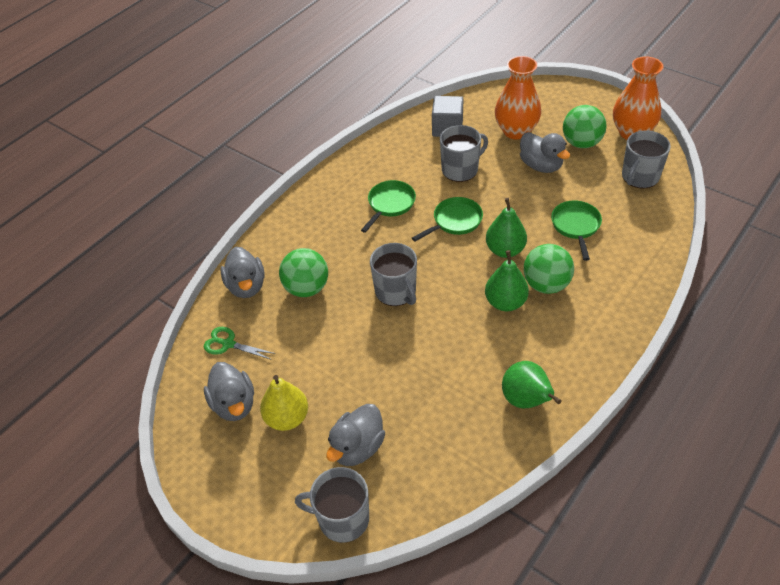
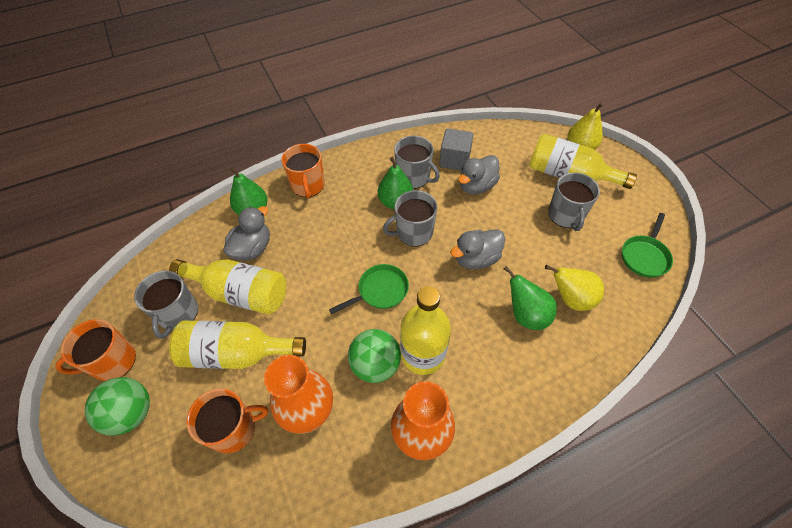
green ball: 3 -> 2
green pan: 3 -> 2
green scissors: 1 -> 0
grey duck: 4 -> 3
orange mug: 0 -> 3
yellow bottle: 0 -> 4
yellow pear: 1 -> 2

